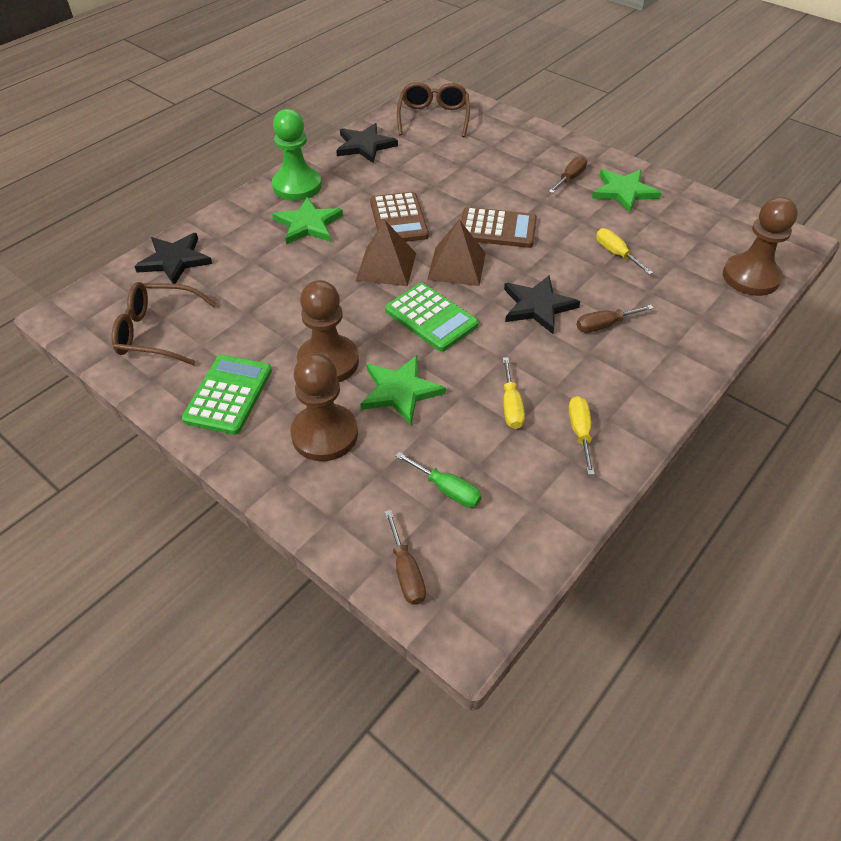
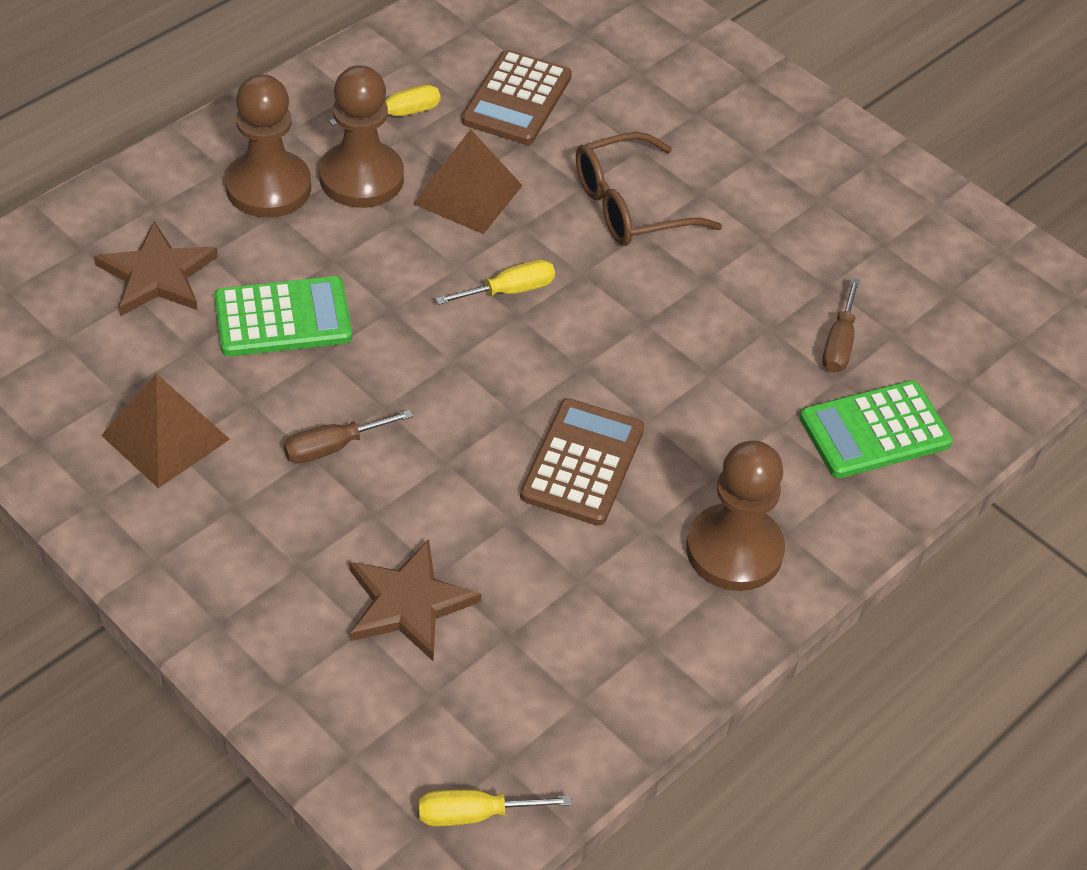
black star: 3 -> 0
brown glasses: 2 -> 1
brown screwdriver: 3 -> 2
brown star: 0 -> 2
green pawn: 1 -> 0
green screwdriver: 1 -> 0
green star: 3 -> 0

